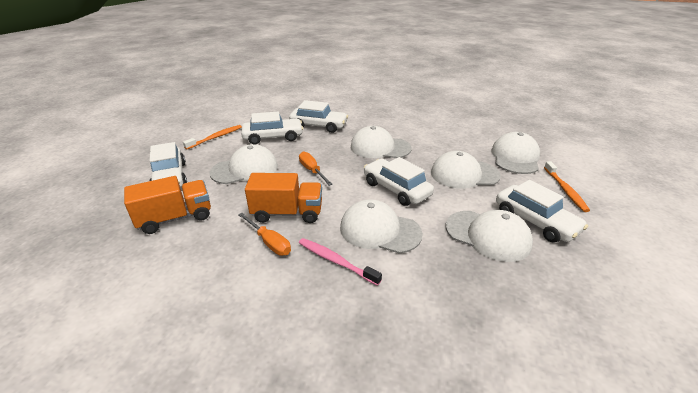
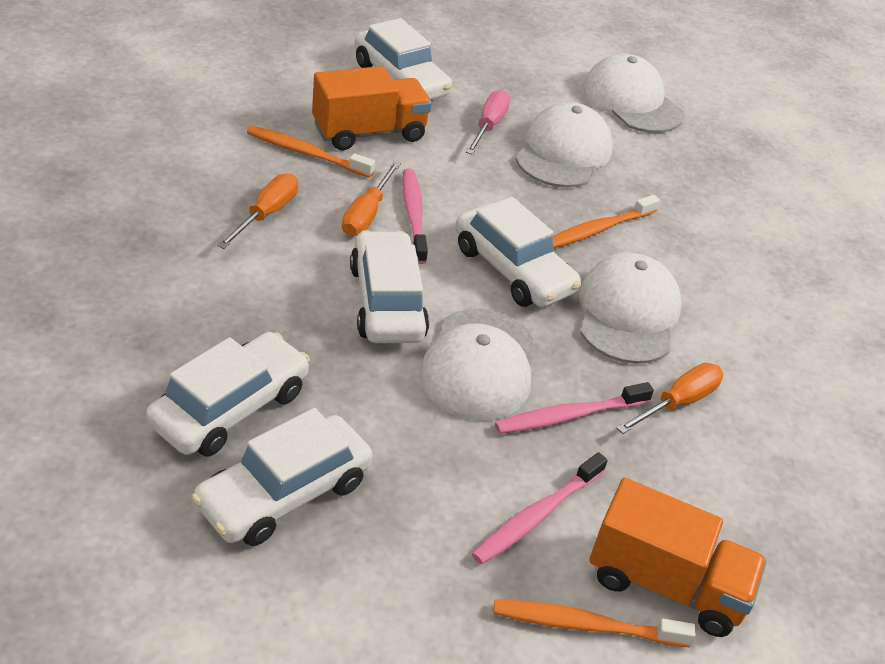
orange screwdriver: 2 -> 3
orange toothbrush: 2 -> 3
pink screwdriver: 0 -> 1
pink toothbrush: 1 -> 3
white cap: 6 -> 4

